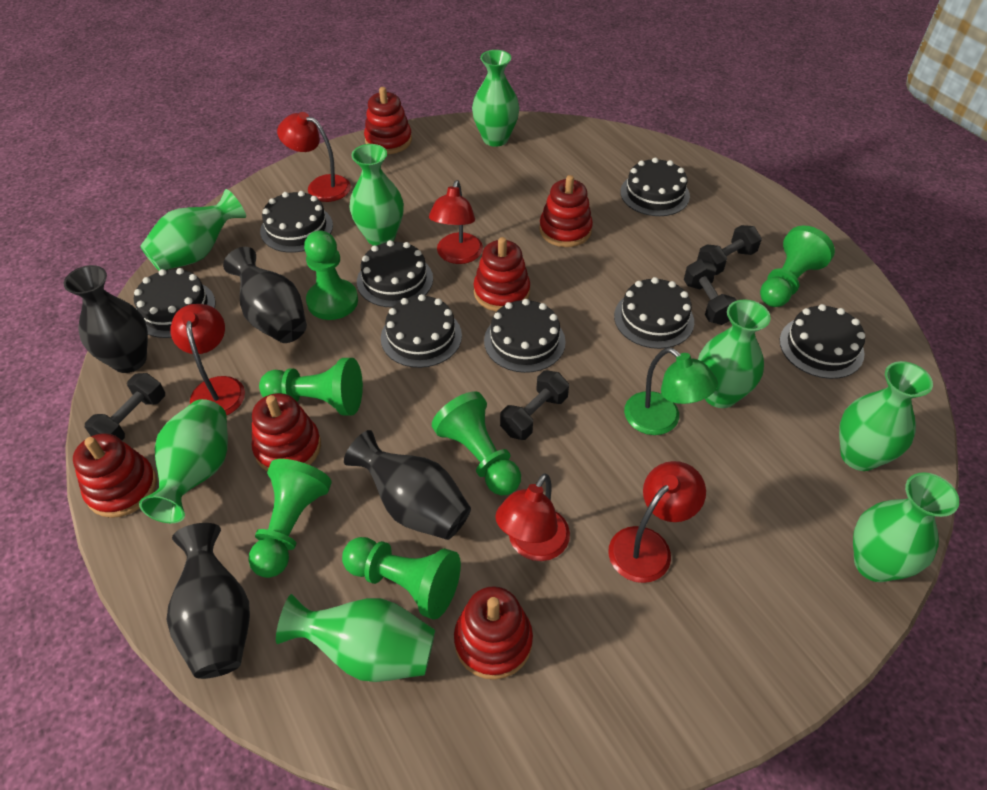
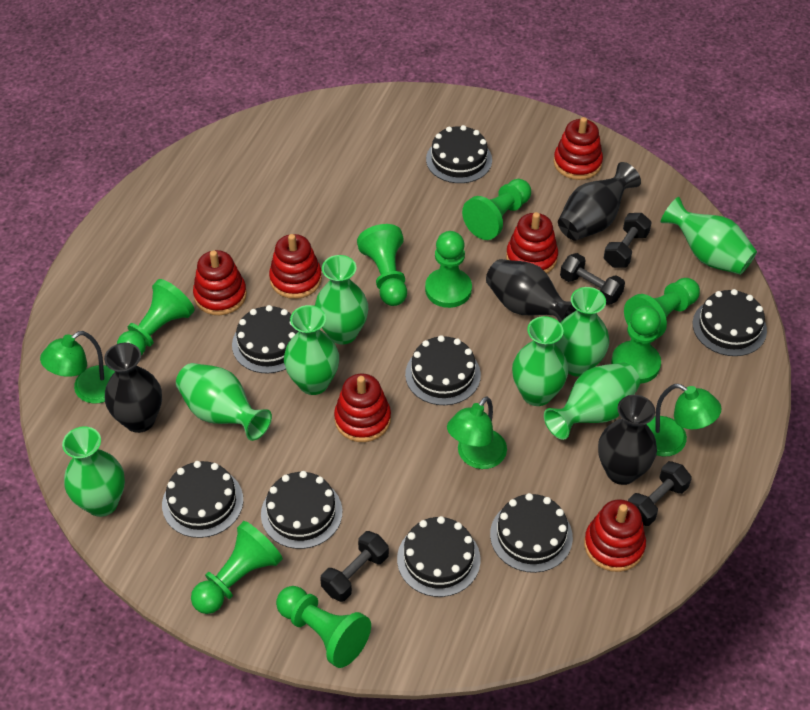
green lamp: 1 -> 3
green pawn: 6 -> 8
red lamp: 5 -> 0

